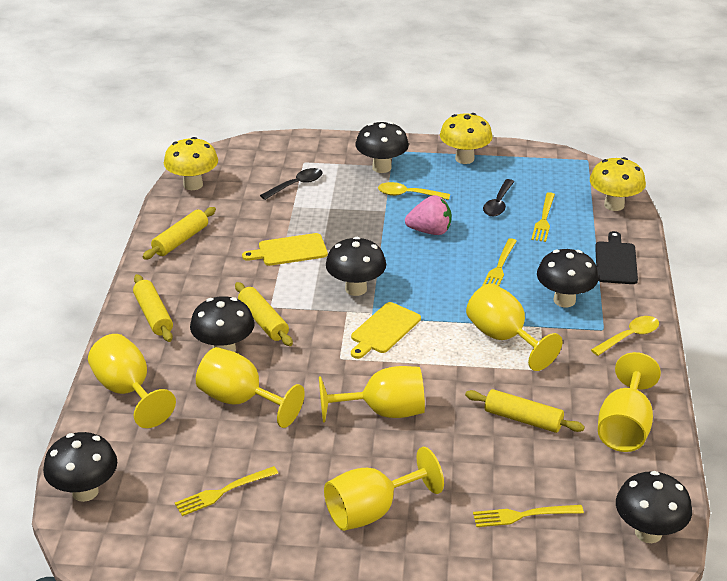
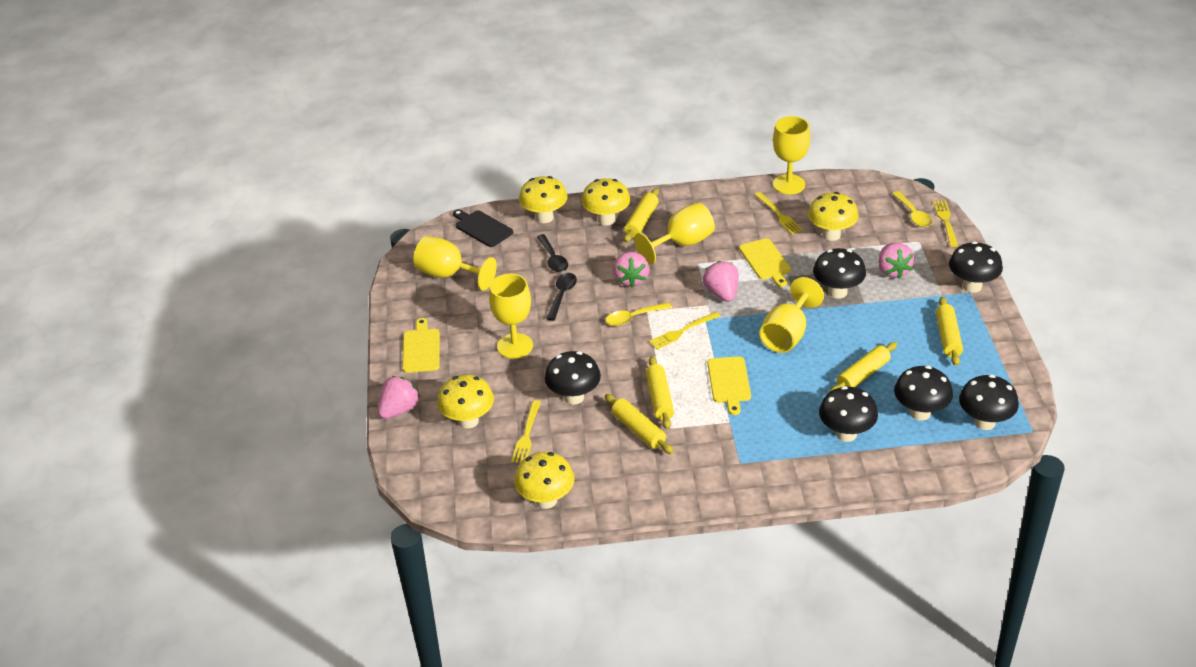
pink strawberry: 1 -> 4
yellow cutting board: 2 -> 3
yellow goblet: 6 -> 5
yellow mushroom: 3 -> 5
yellow rolling pin: 4 -> 5

